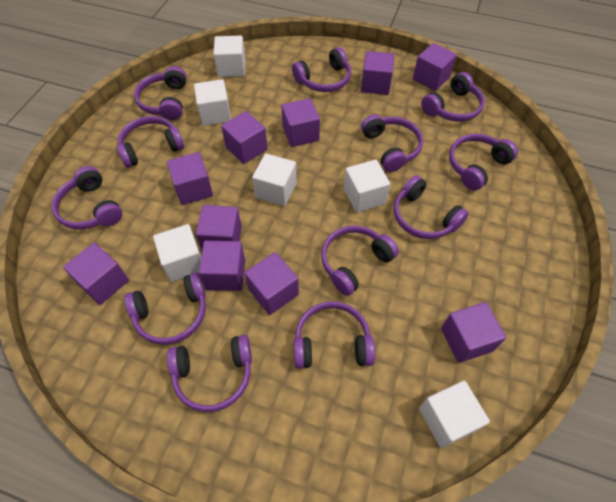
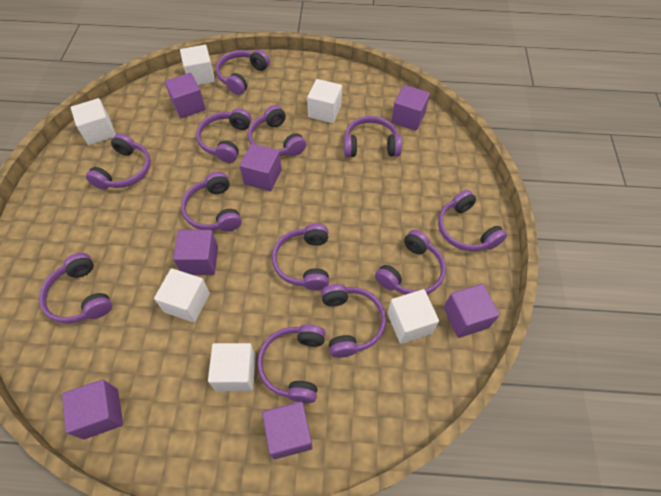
purple cube: 10 -> 7

